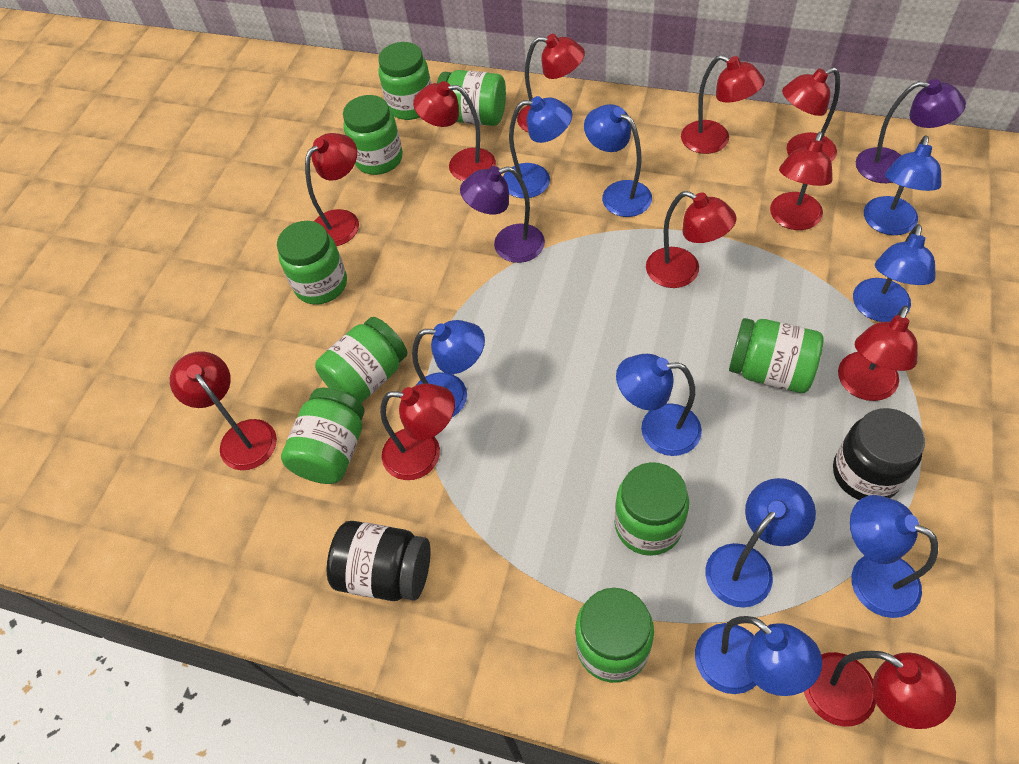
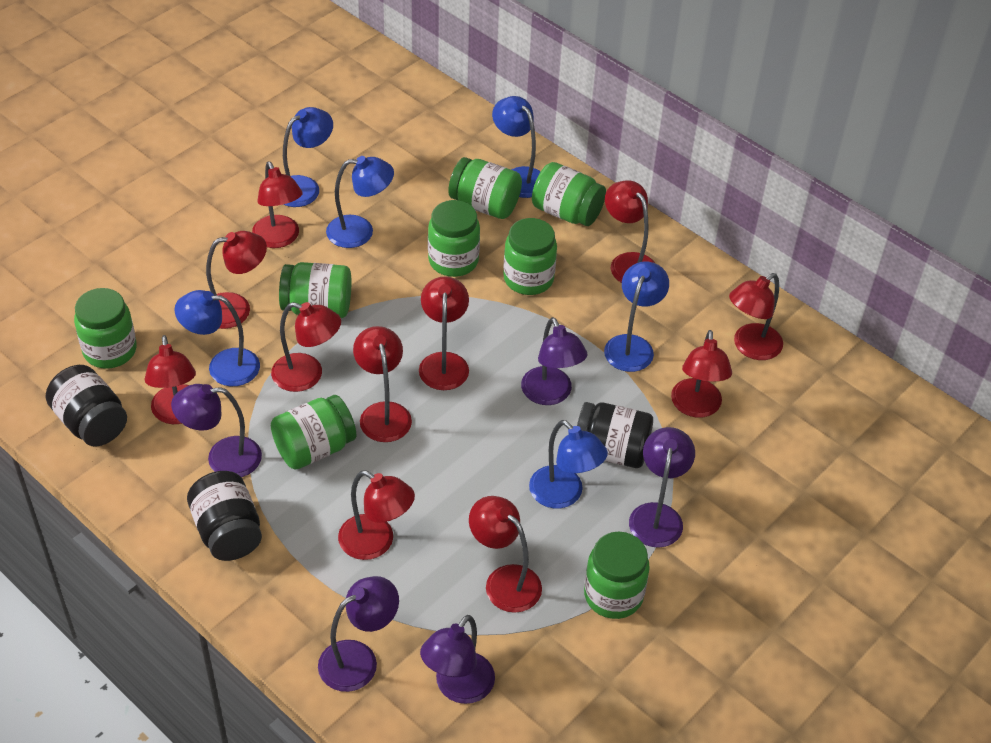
black jar: 2 -> 3
blue lamp: 9 -> 6
green jar: 9 -> 8
purple lamp: 2 -> 5

